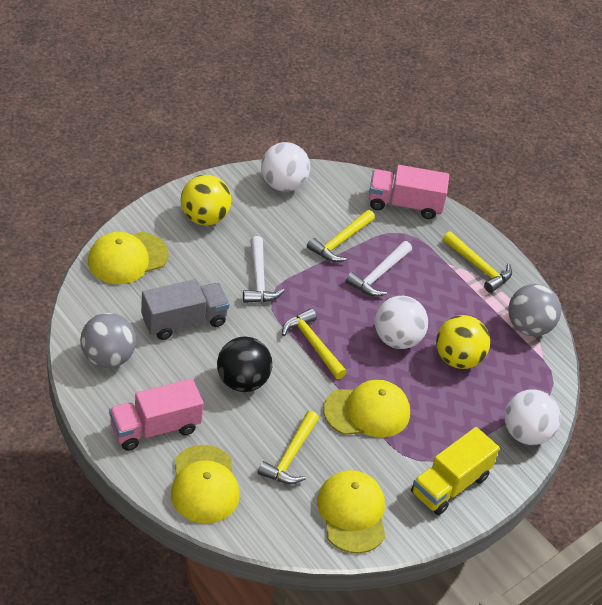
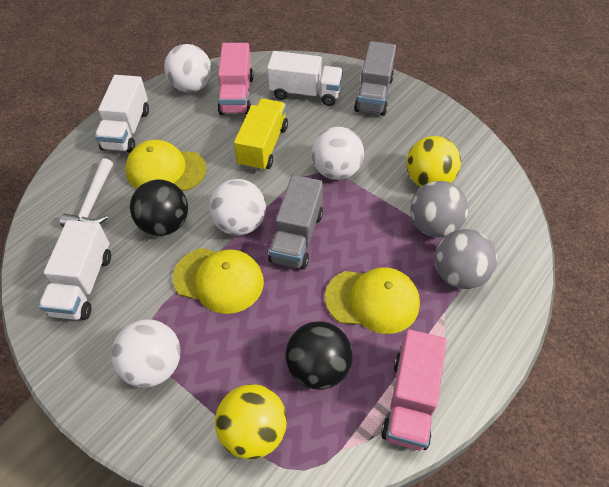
black ball: 1 -> 2
grey truck: 1 -> 2
white ball: 3 -> 4
white hammer: 2 -> 1
white truck: 0 -> 3
yellow cap: 4 -> 3
yellow hammer: 4 -> 0

